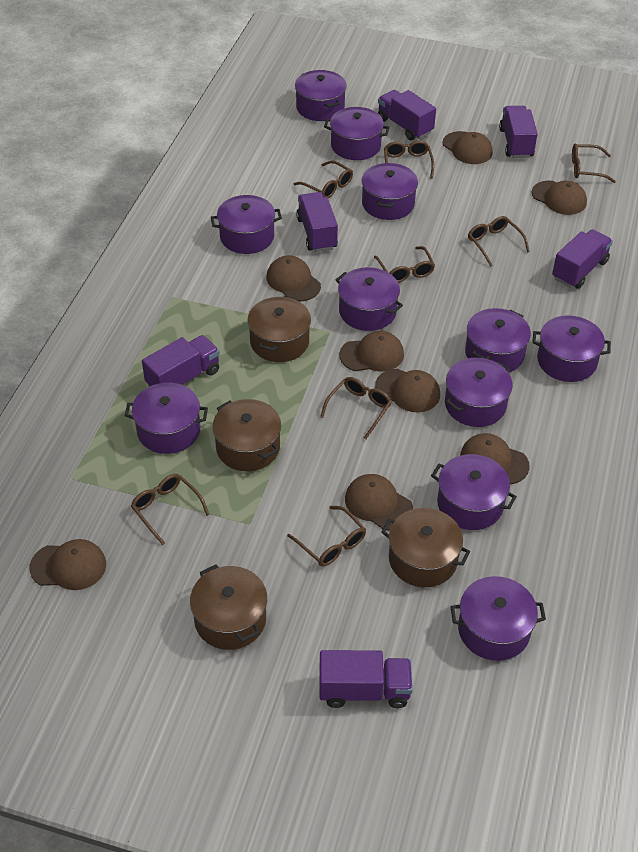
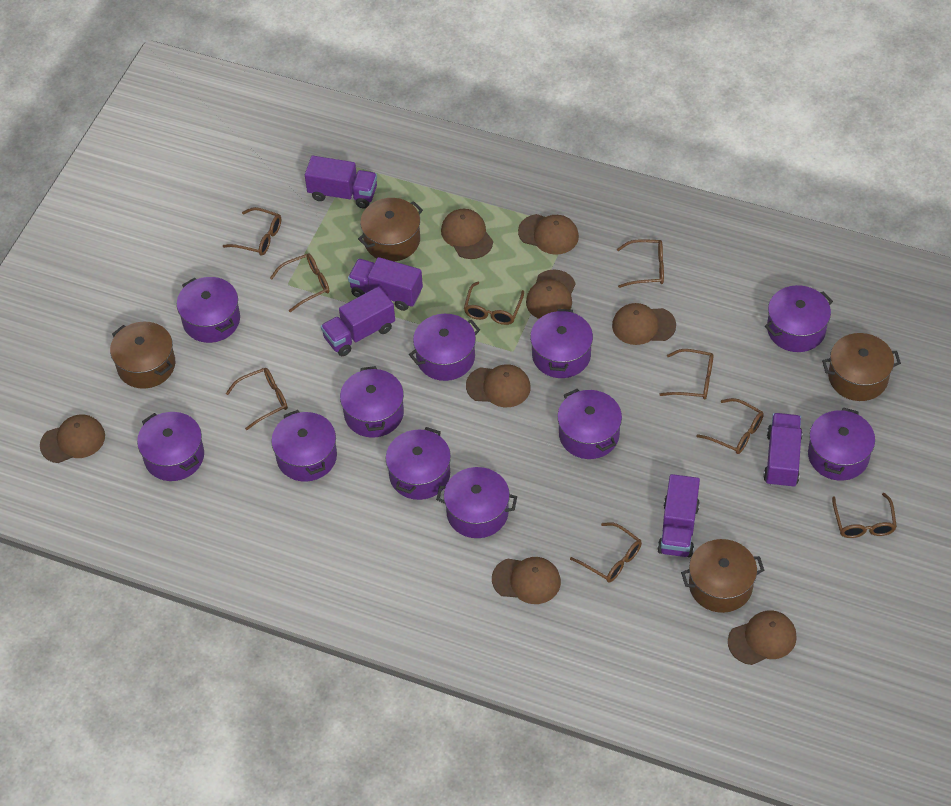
brown glasses: 8 -> 9
purple truck: 6 -> 5

